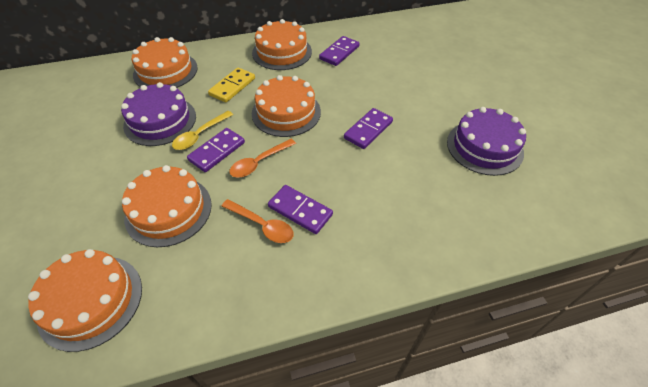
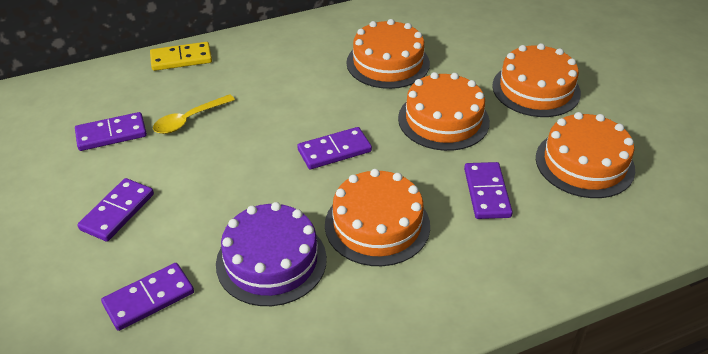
orange spoon: 2 -> 0
purple cake: 2 -> 1
purple domino: 4 -> 5

